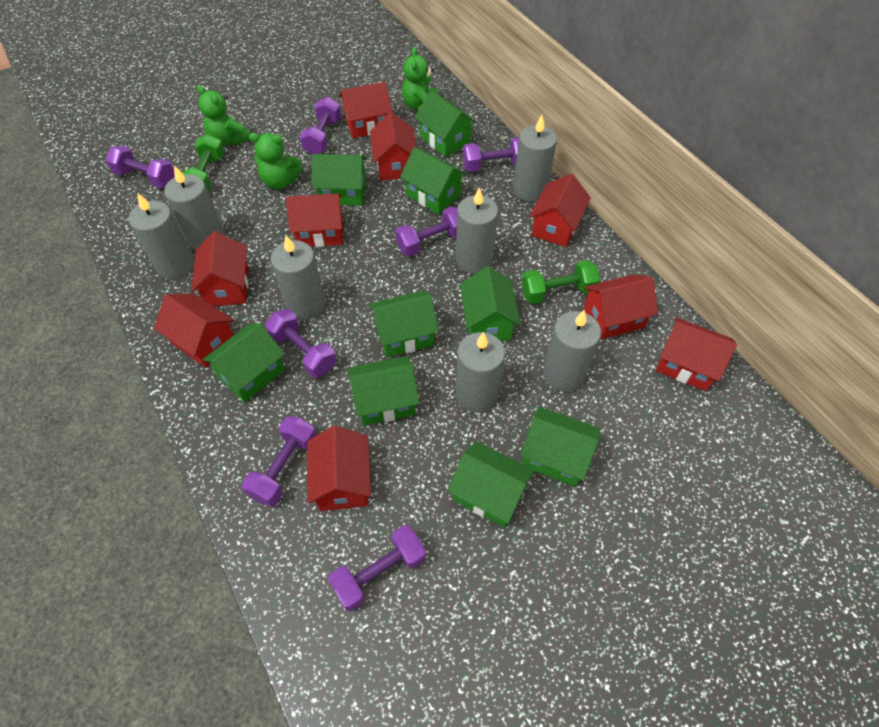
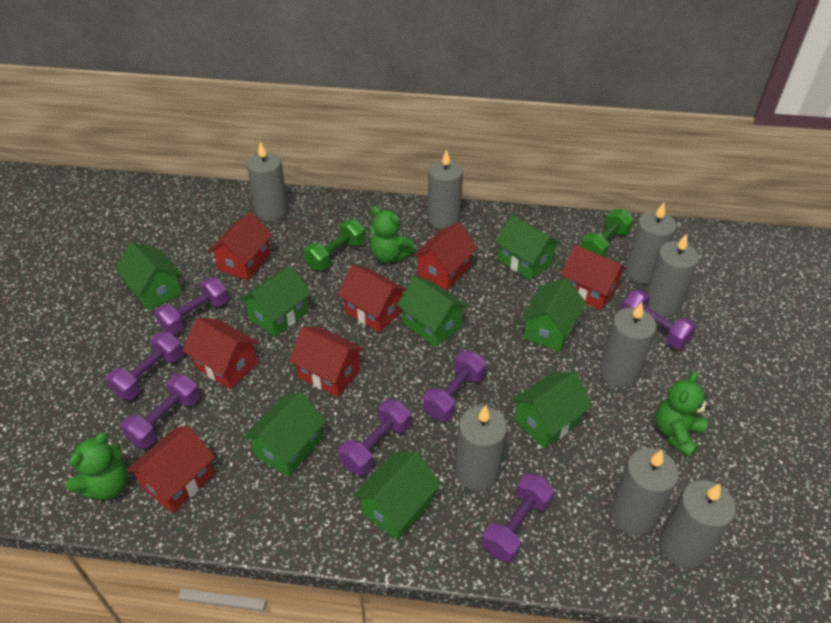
green house: 9 -> 8
grey candle: 7 -> 8
red house: 9 -> 7

